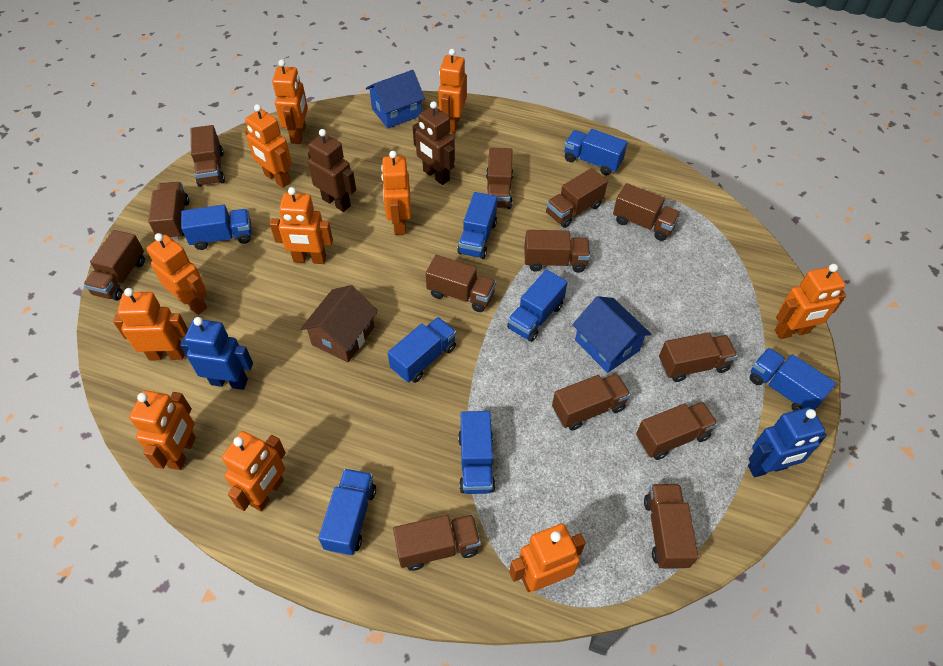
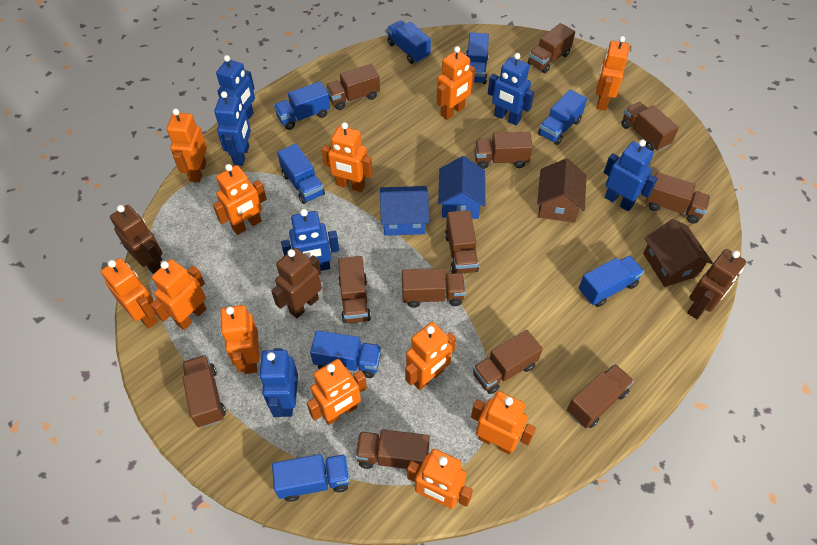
blue robot: 2 -> 6
brown house: 1 -> 2
brown robot: 2 -> 3
brown truck: 13 -> 12
orange robot: 11 -> 12

